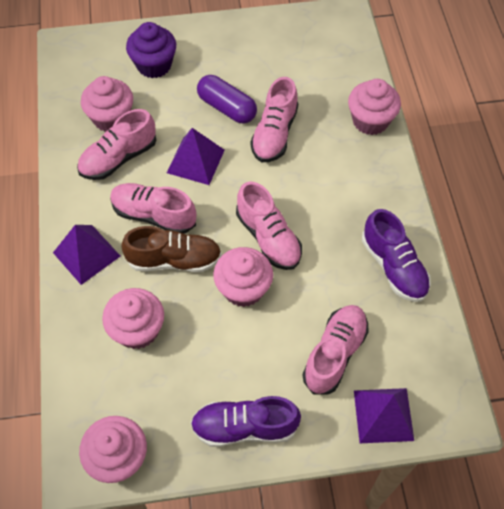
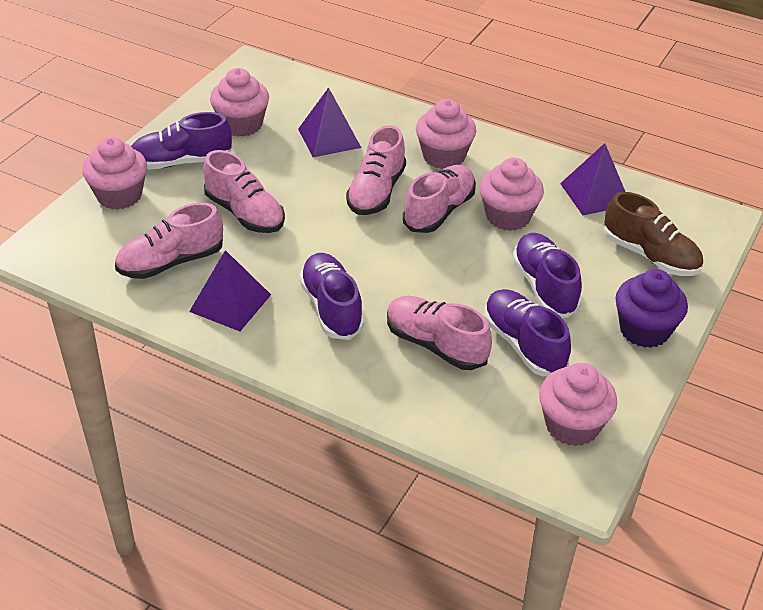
purple capsule: 1 -> 0
purple shoe: 2 -> 4

